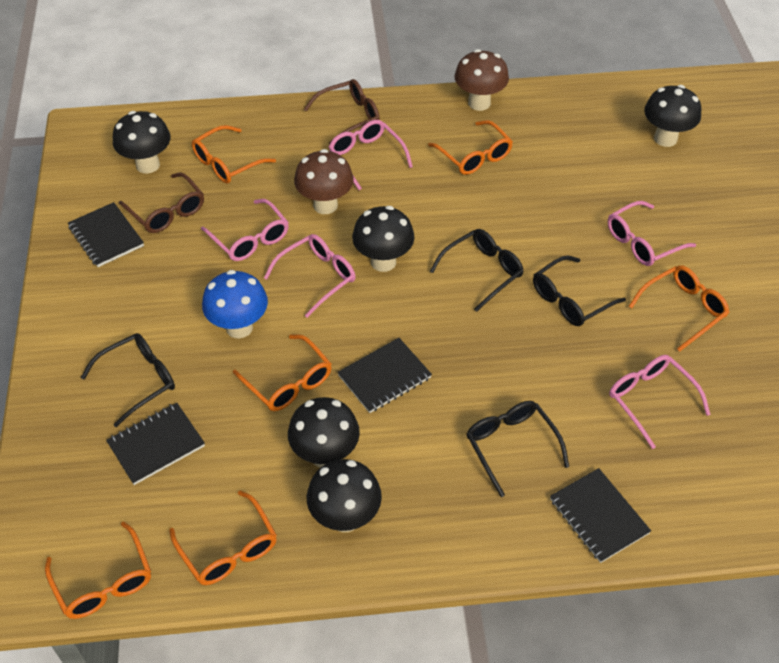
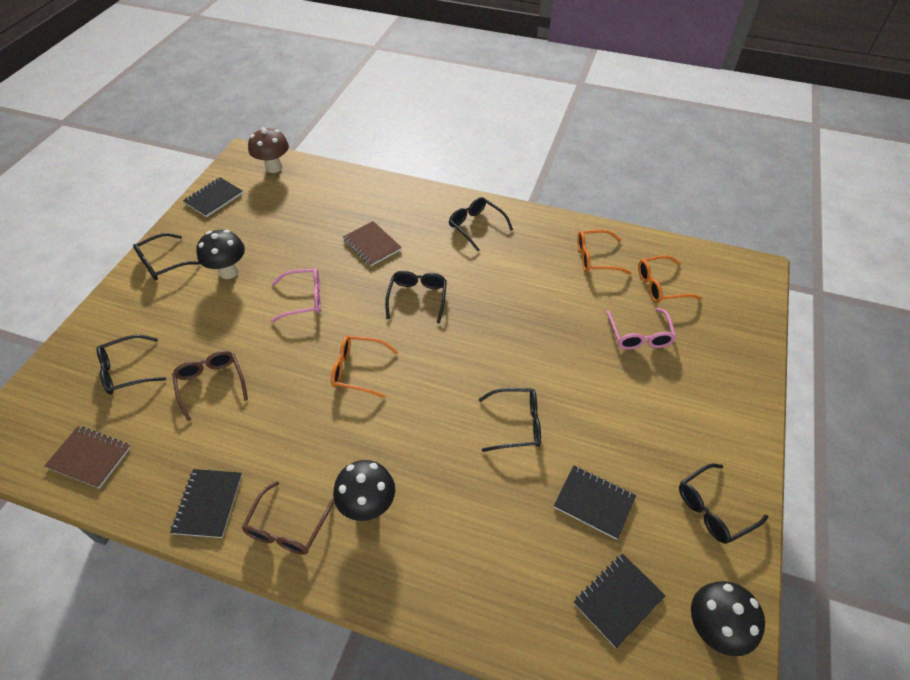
black glasses: 4 -> 6
black mushroom: 5 -> 3
blue mushroom: 1 -> 0
brown mushroom: 2 -> 1
brown notebook: 0 -> 2
orange glasses: 6 -> 3
pink glasses: 5 -> 2

